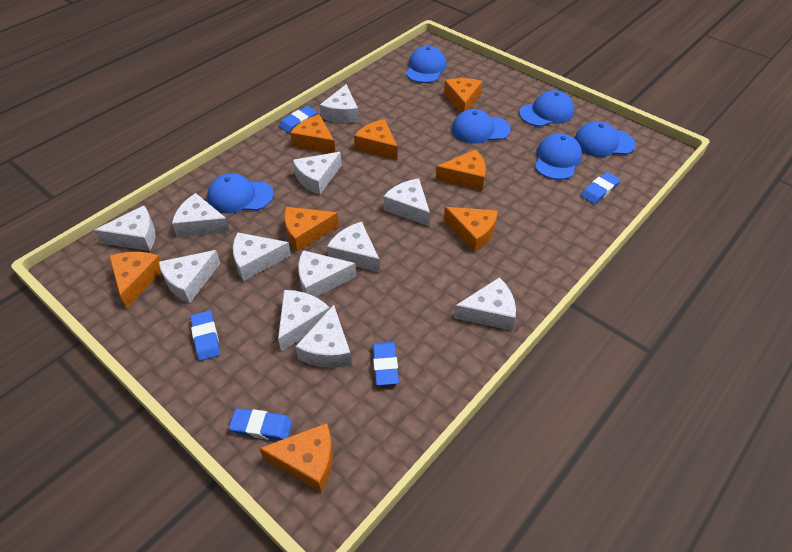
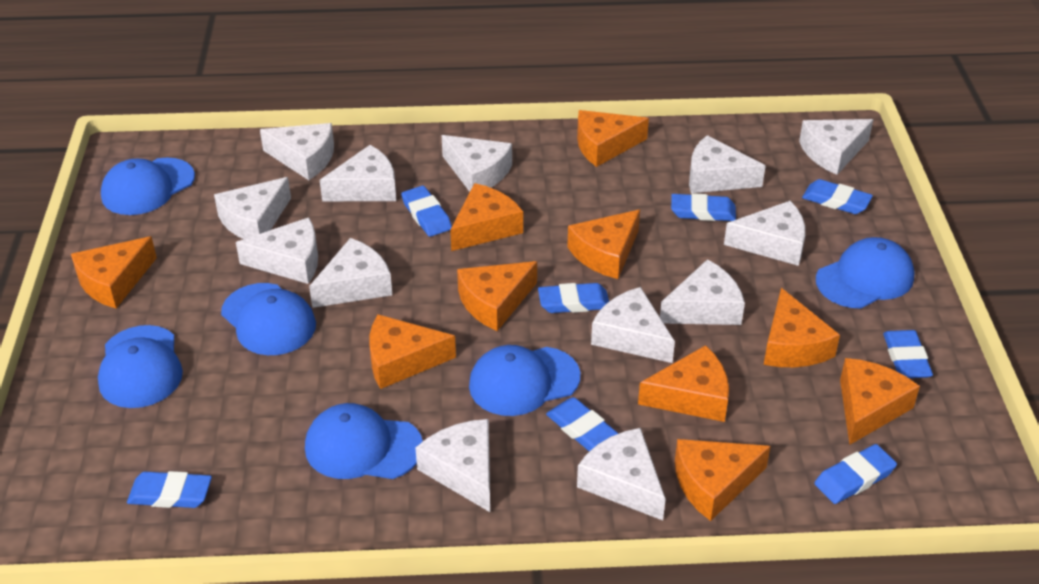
blue eraser: 5 -> 8
orange cheese: 8 -> 10
white cheese: 12 -> 13

